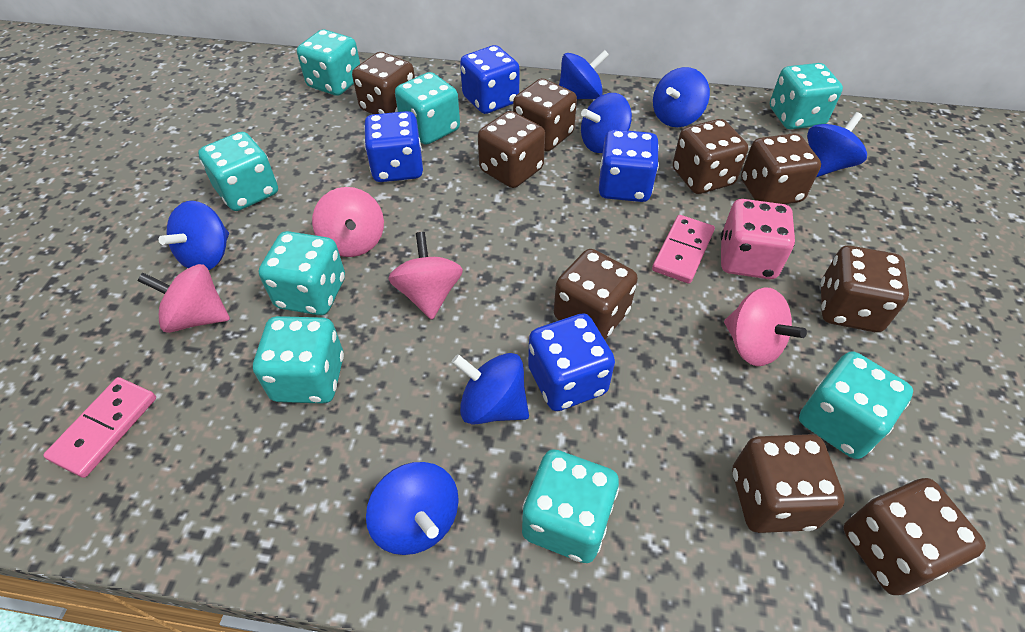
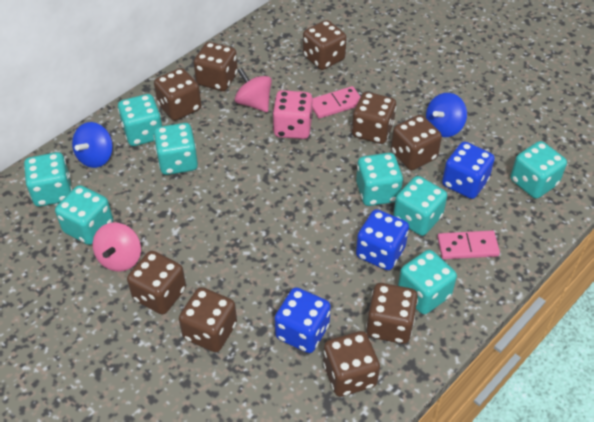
blue dice: 4 -> 3
blue spinning top: 7 -> 2
pink spinning top: 4 -> 2

